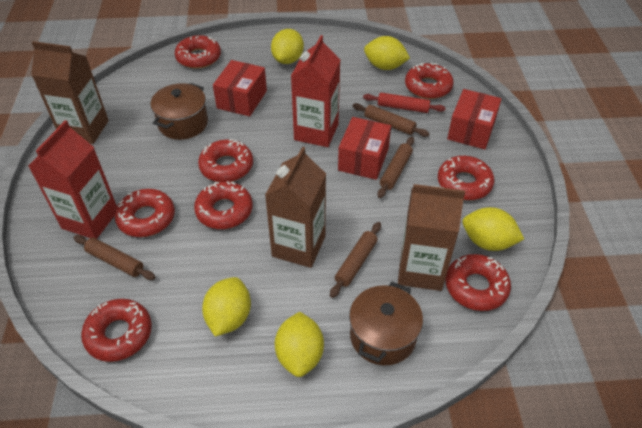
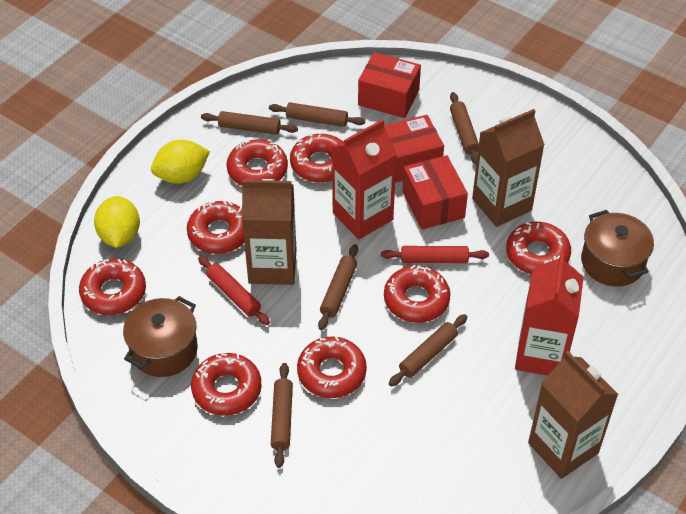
brown rolling pin: 4 -> 6
red rolling pin: 1 -> 2
yellow lemon: 5 -> 2

